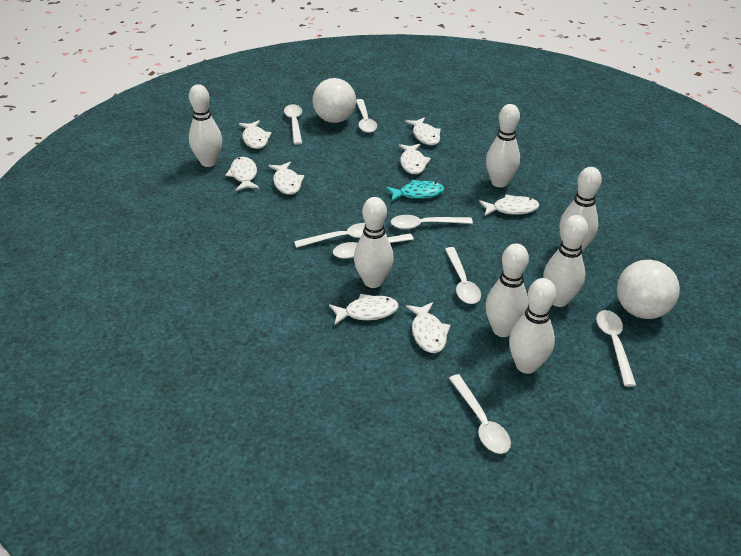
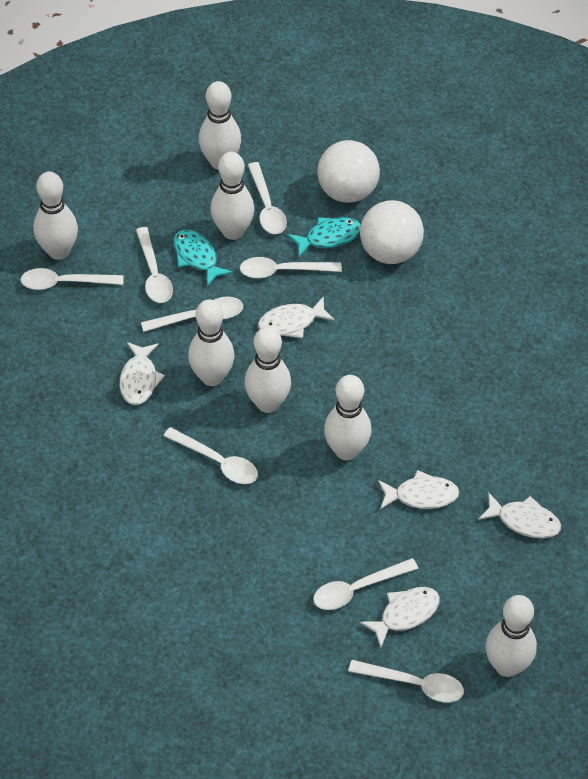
turquoise fish: 1 -> 2
white fish: 8 -> 5

